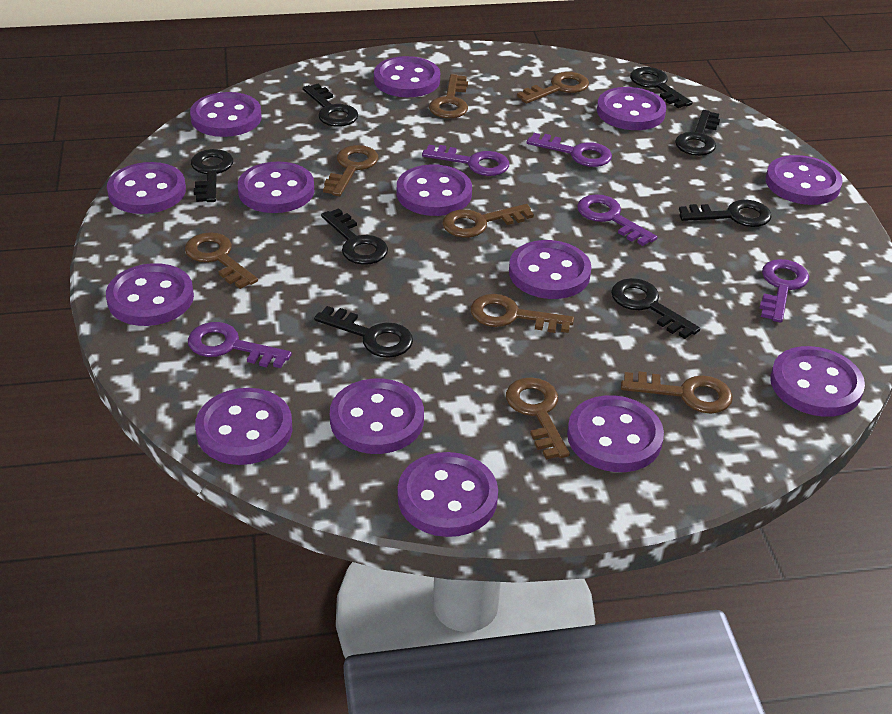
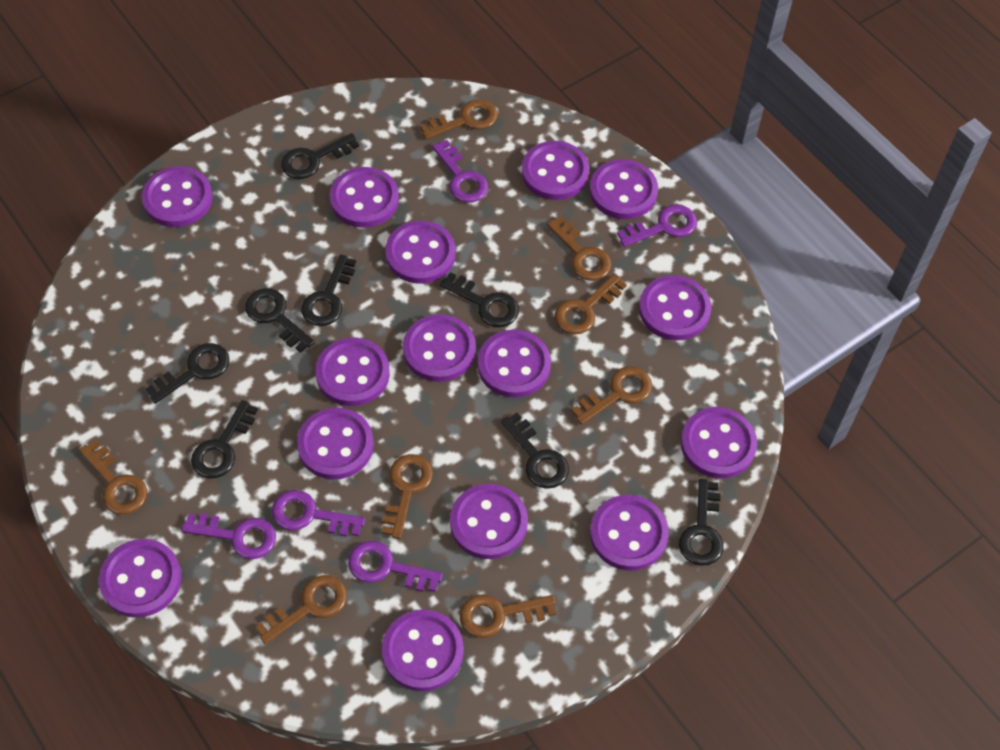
purple button: 14 -> 15

